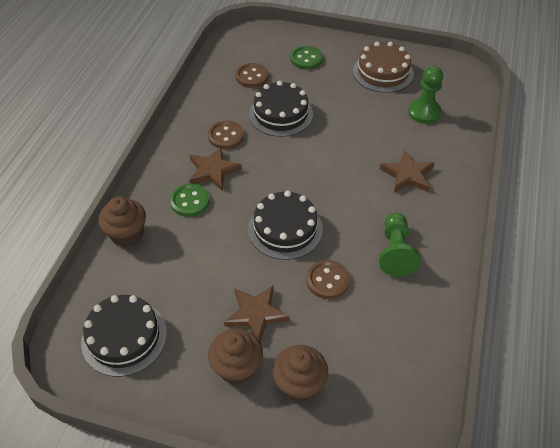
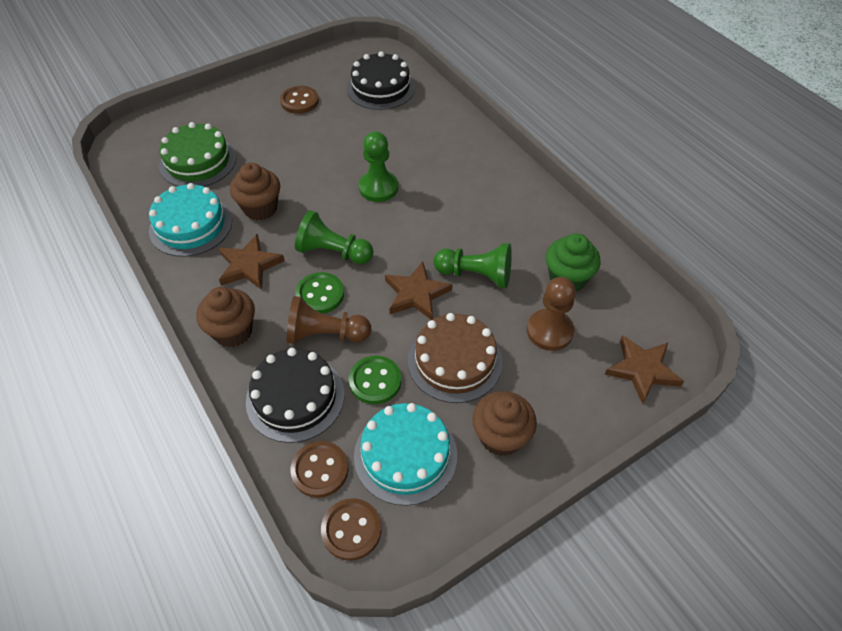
black cake: 3 -> 2
brown pawn: 0 -> 2
green cake: 0 -> 1
green cupcake: 0 -> 1
green pawn: 2 -> 3
turquoise cake: 0 -> 2

